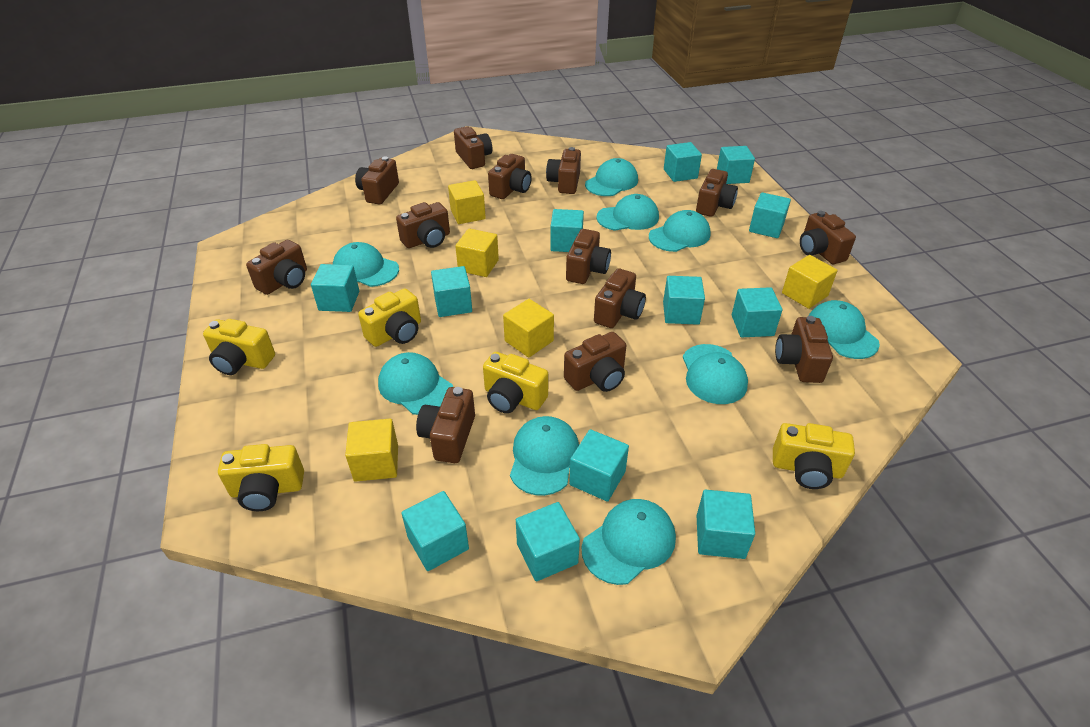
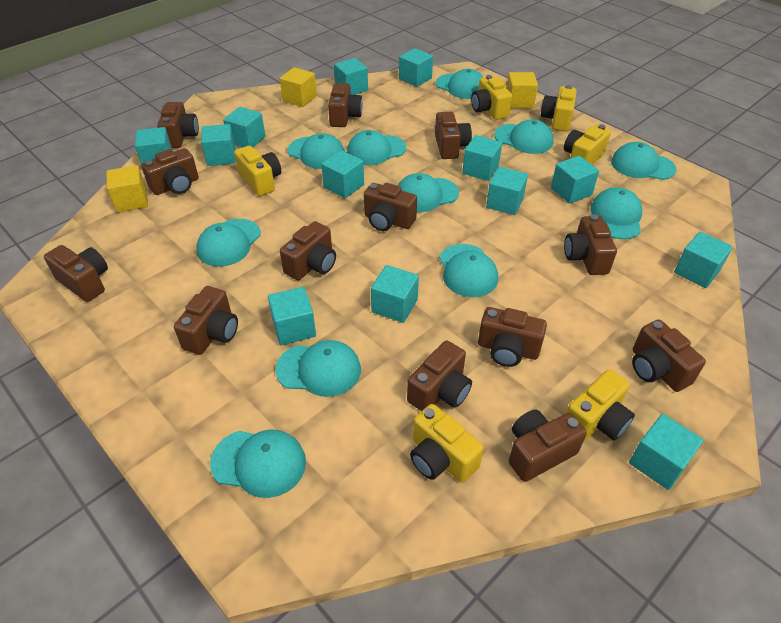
turquoise cap: 9 -> 11
turquoise cube: 12 -> 13
yellow camera: 5 -> 6
yellow cube: 5 -> 3

